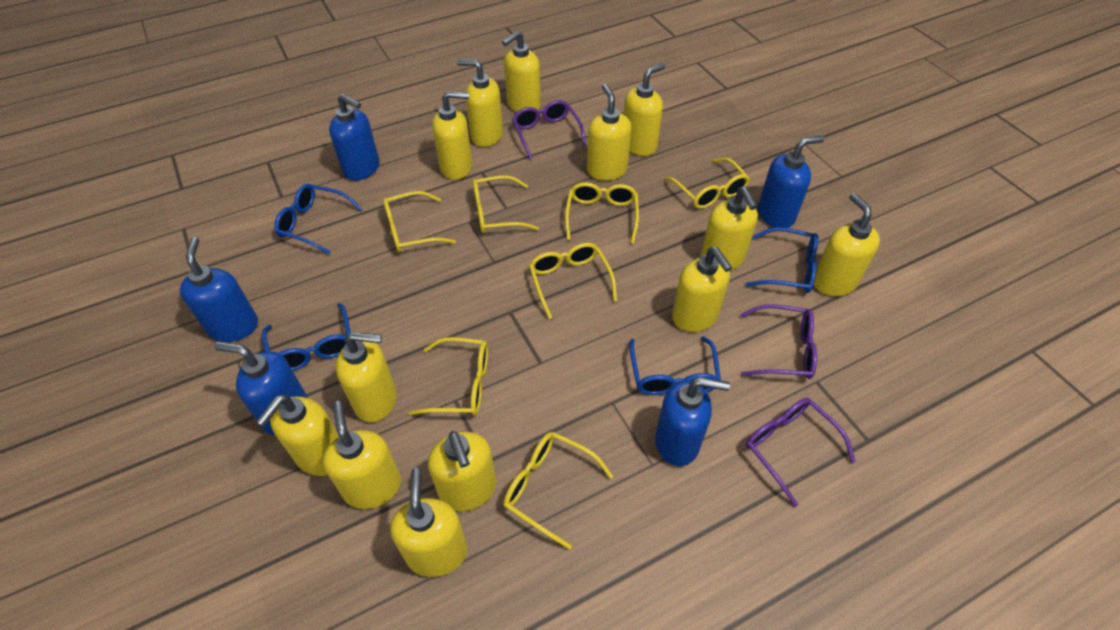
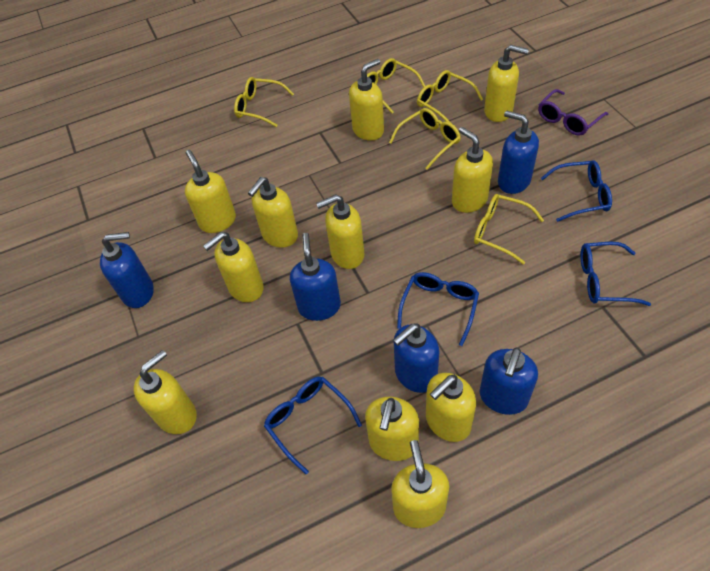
purple glasses: 3 -> 1
yellow glasses: 7 -> 5
yellow soap dispenser: 13 -> 11

